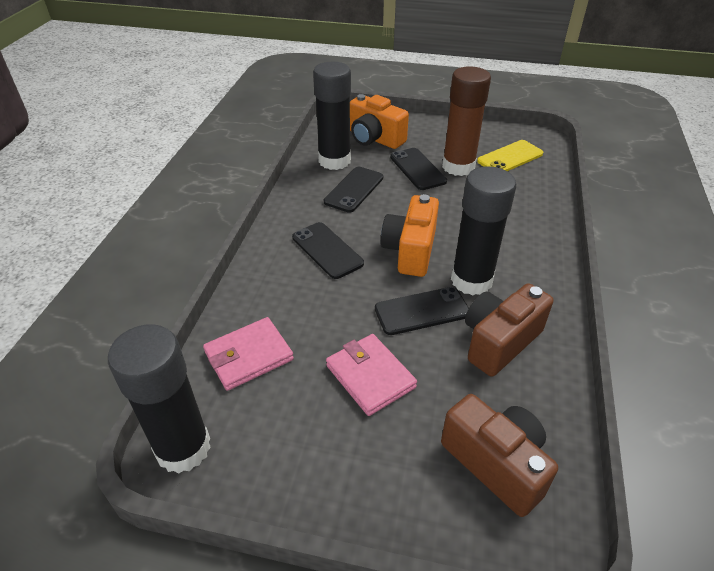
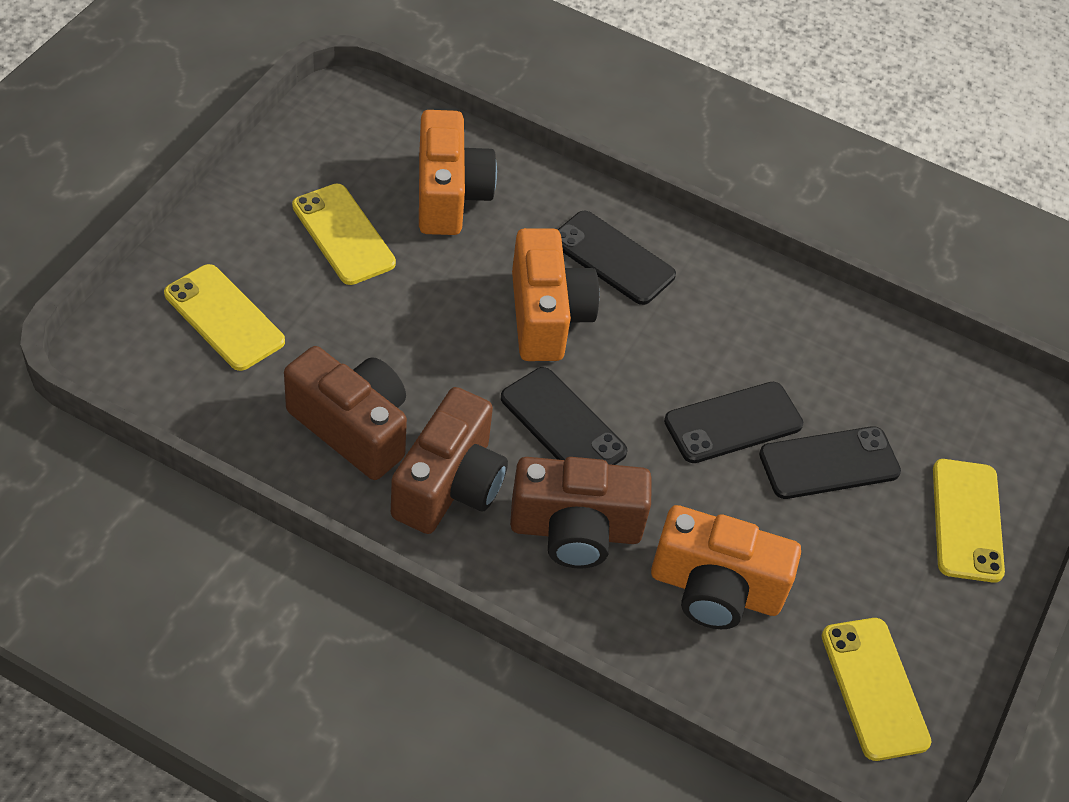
black glue stick: 3 -> 0
brown camera: 2 -> 3
brown glue stick: 1 -> 0
orange camera: 2 -> 3
pink wallet: 2 -> 0
yellow phone: 1 -> 4

